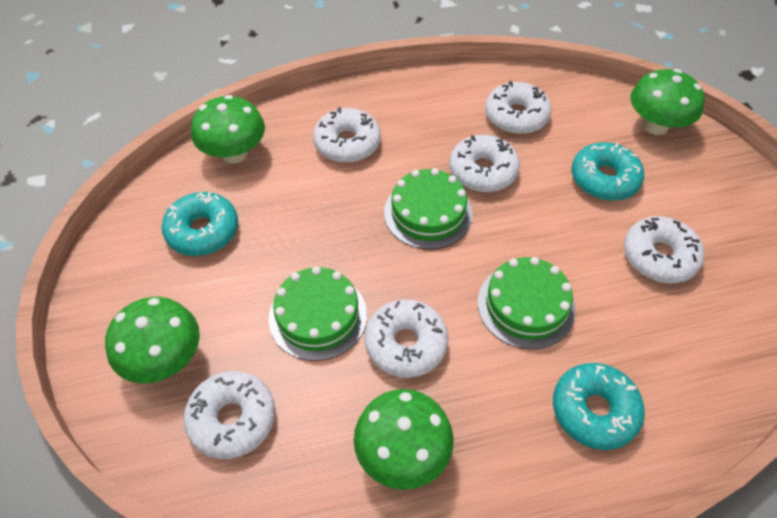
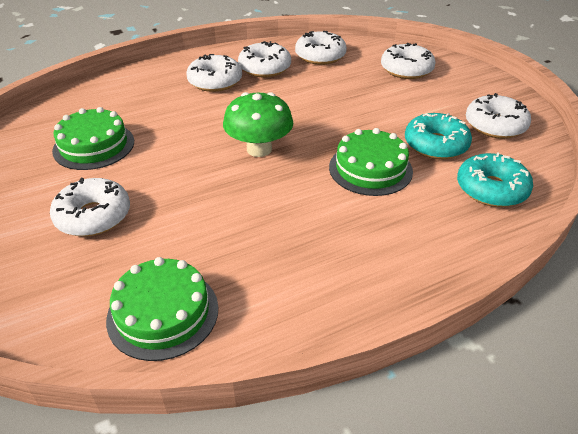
green mushroom: 4 -> 1
turquoise donut: 3 -> 2

